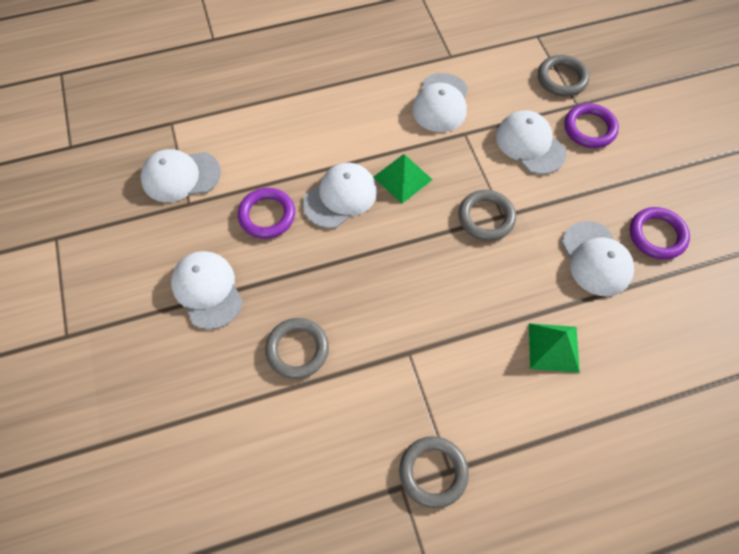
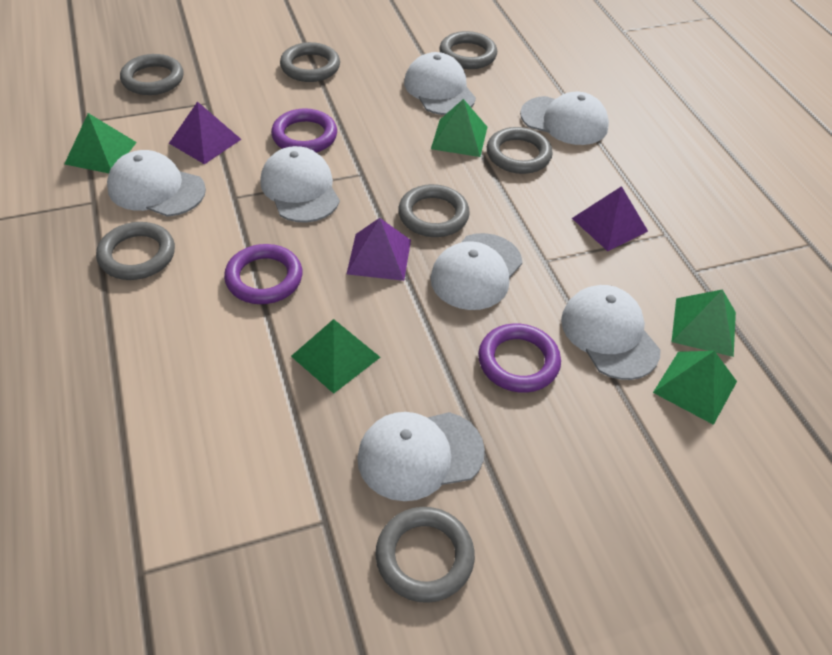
green pyramid: 2 -> 5
grey ring: 4 -> 7
purple pyramid: 0 -> 3
white cap: 6 -> 7

